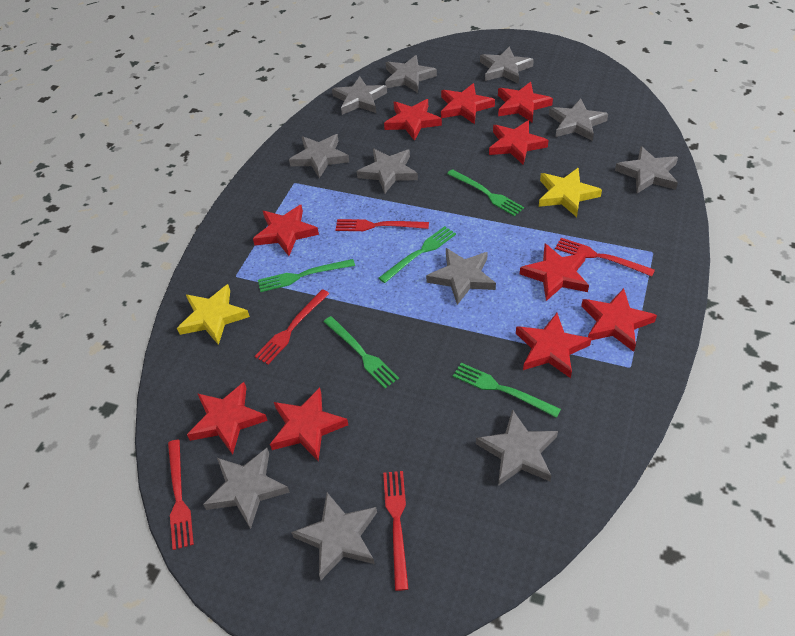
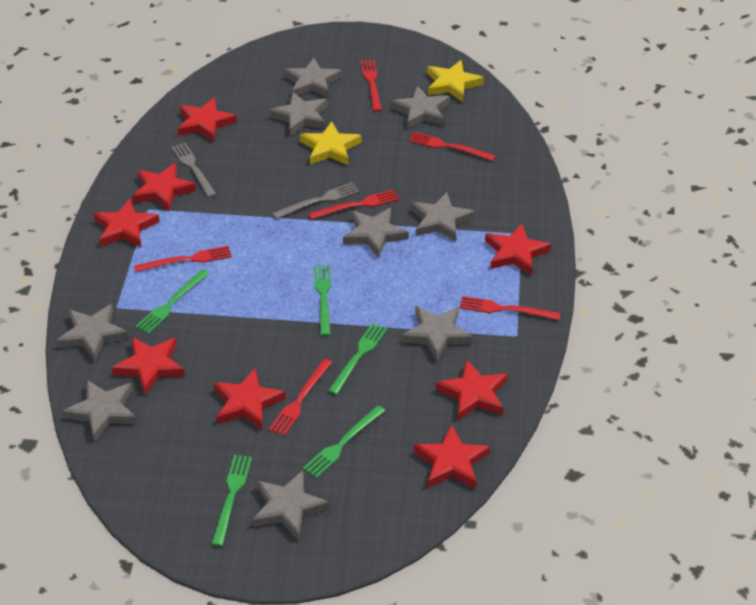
grey fork: 0 -> 2
grey star: 11 -> 9
red fork: 5 -> 6
red star: 10 -> 8

